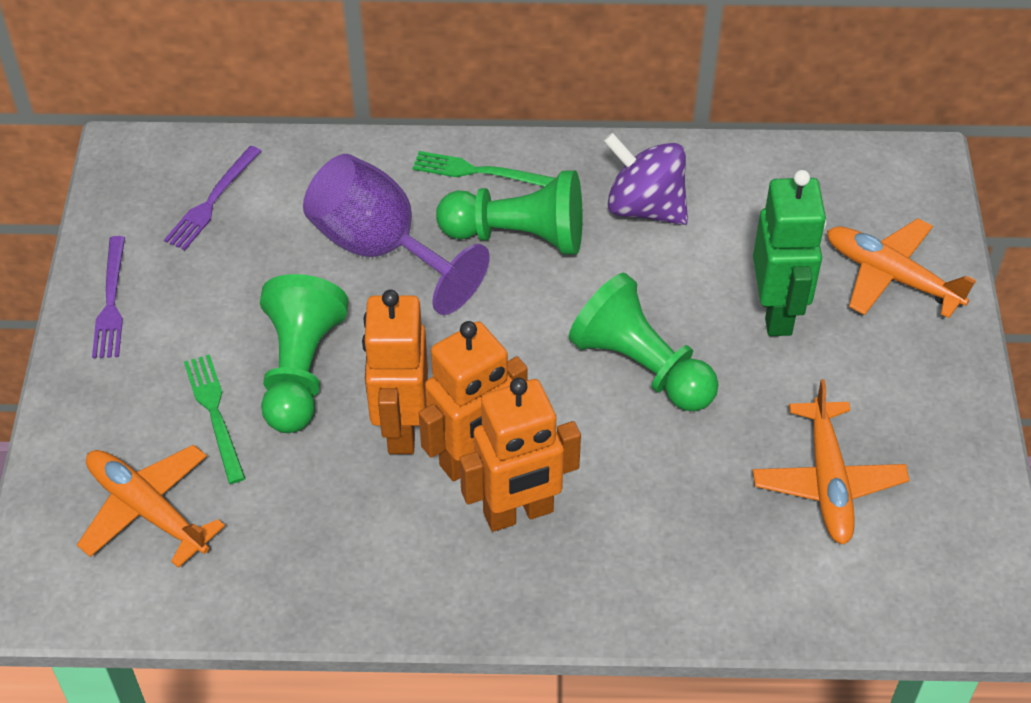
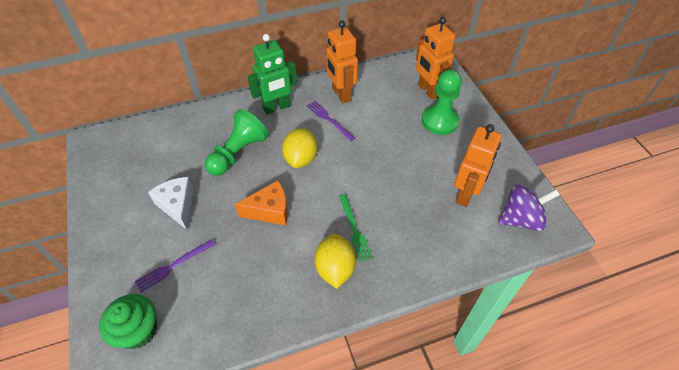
green cupcake: 0 -> 1
green fork: 2 -> 1
green pawn: 3 -> 2
orange cheese: 0 -> 1
orange plane: 3 -> 0
purple goblet: 1 -> 0
white cheese: 0 -> 1
yellow lemon: 0 -> 2

